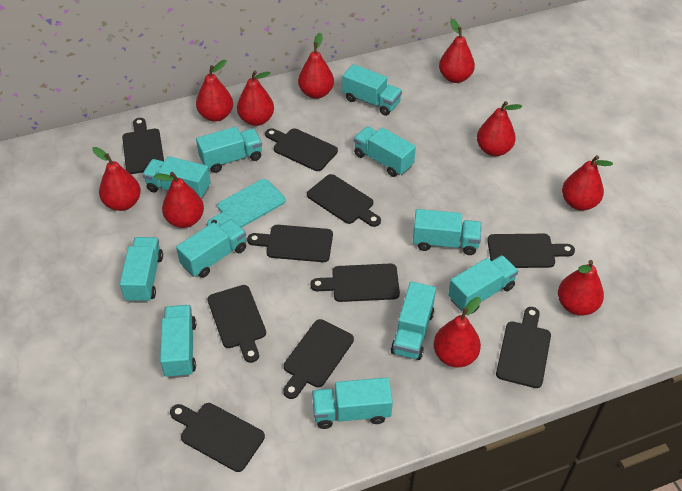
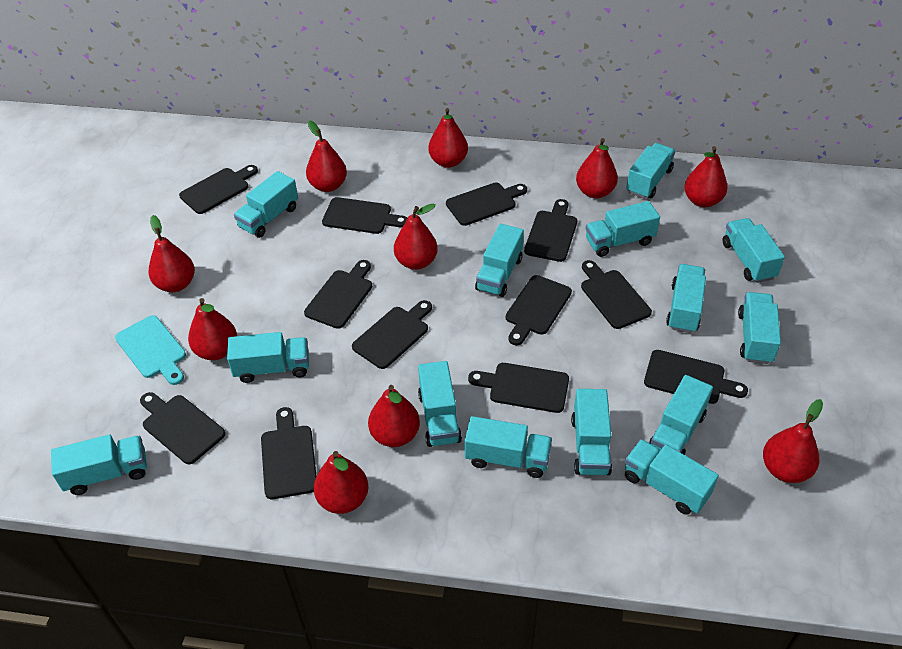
black cutting board: 10 -> 12
turquoise truck: 11 -> 14

